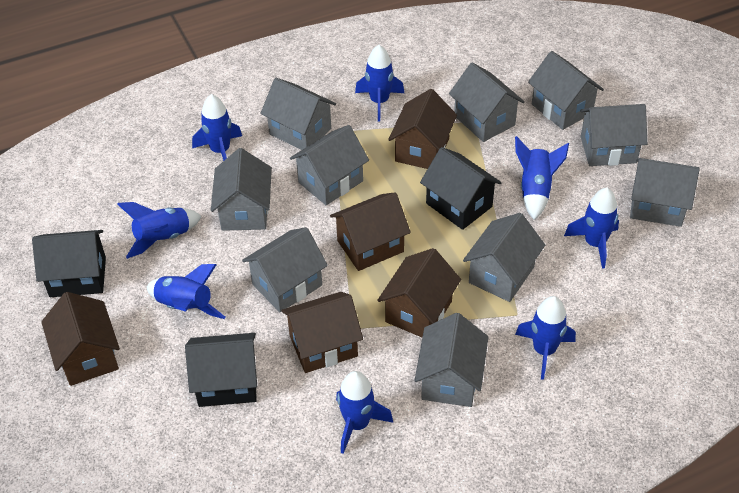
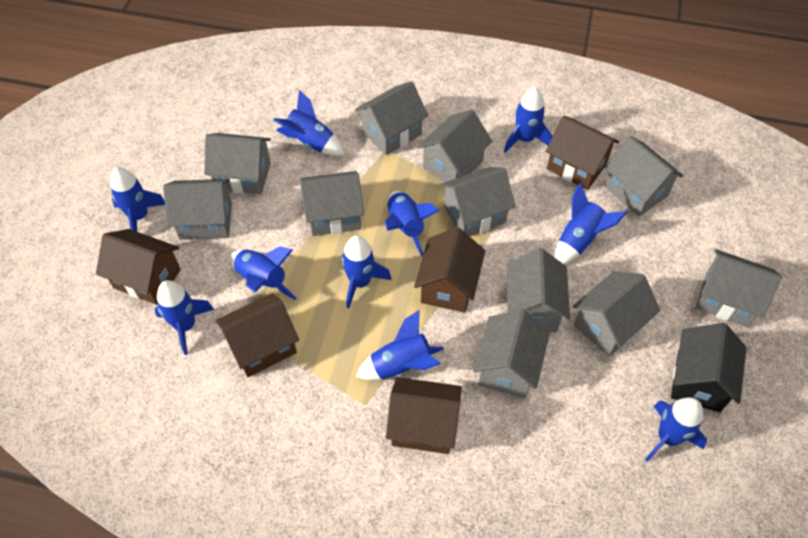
black house: 3 -> 1
blue rocket: 8 -> 10
grey house: 10 -> 11

